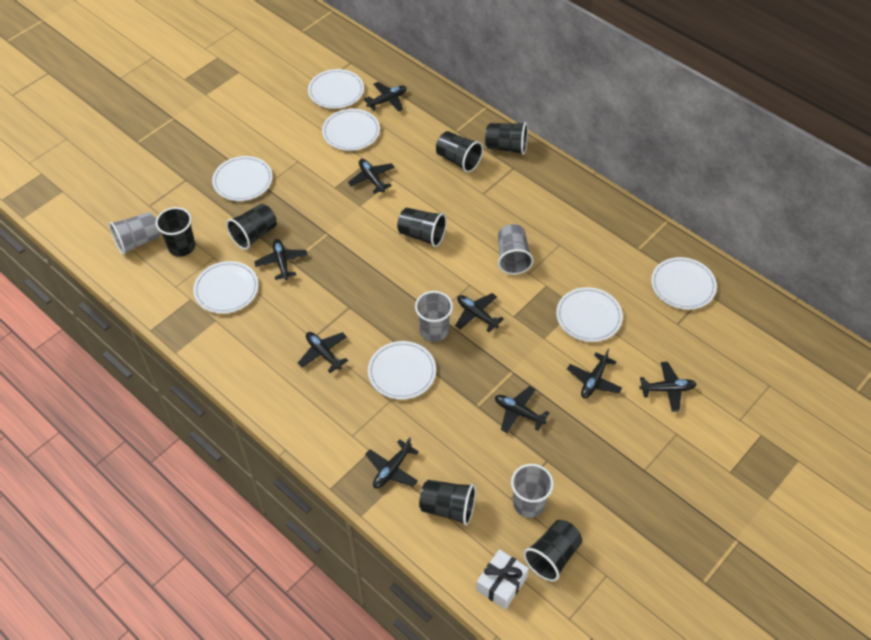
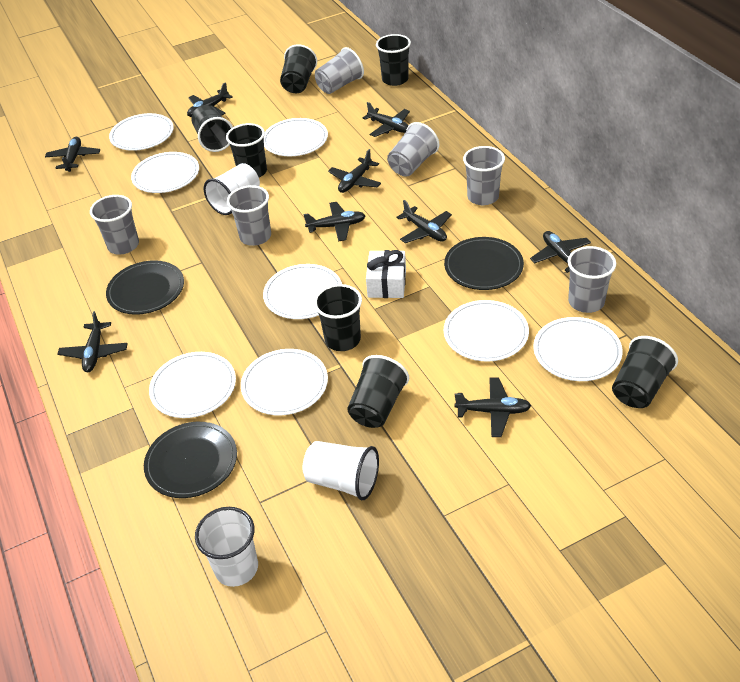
black plate: 0 -> 3
grey cup: 4 -> 6
white cup: 0 -> 3
white plate: 7 -> 8

